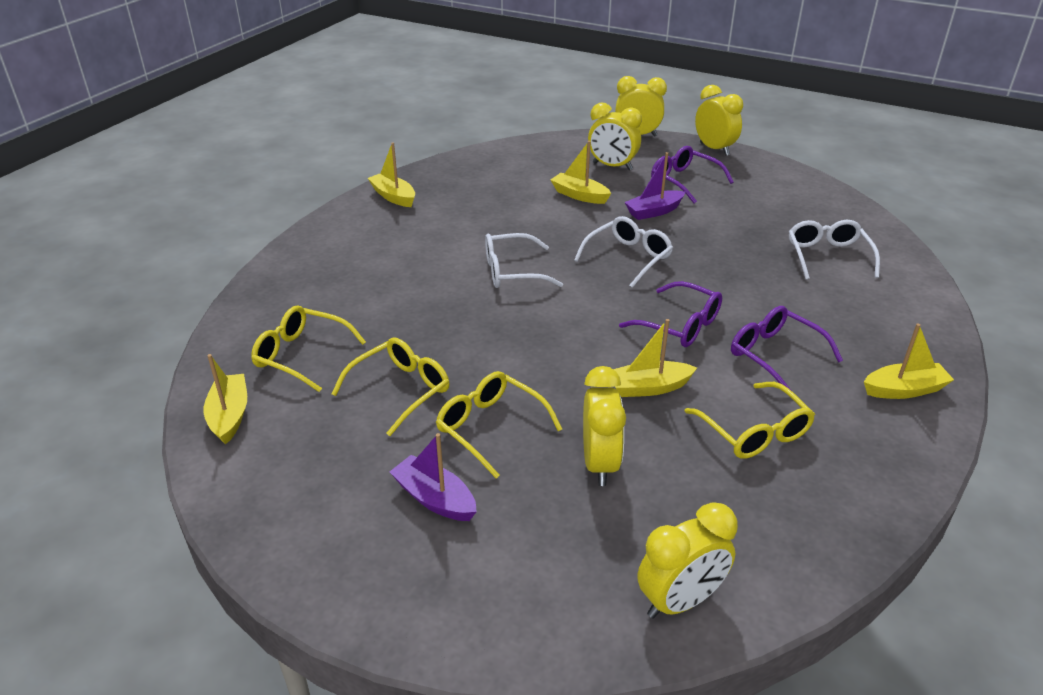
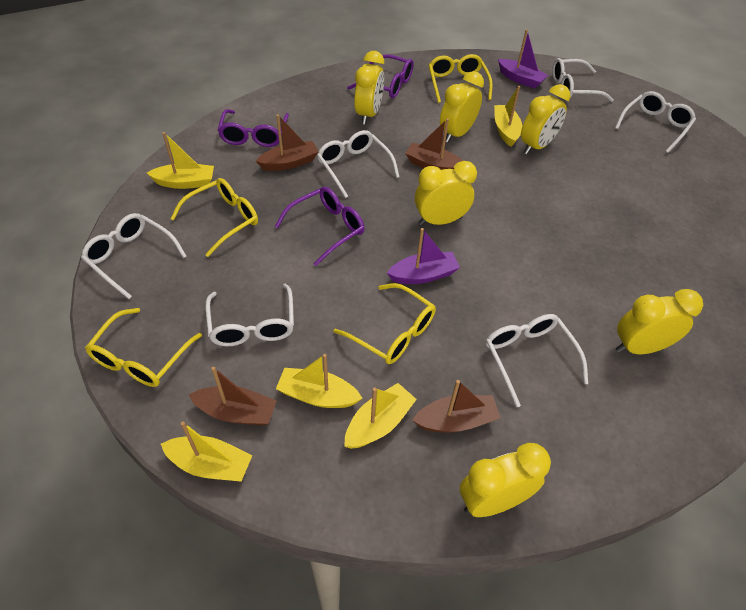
brown boat: 0 -> 4
white glasses: 3 -> 6
yellow clock: 5 -> 6

